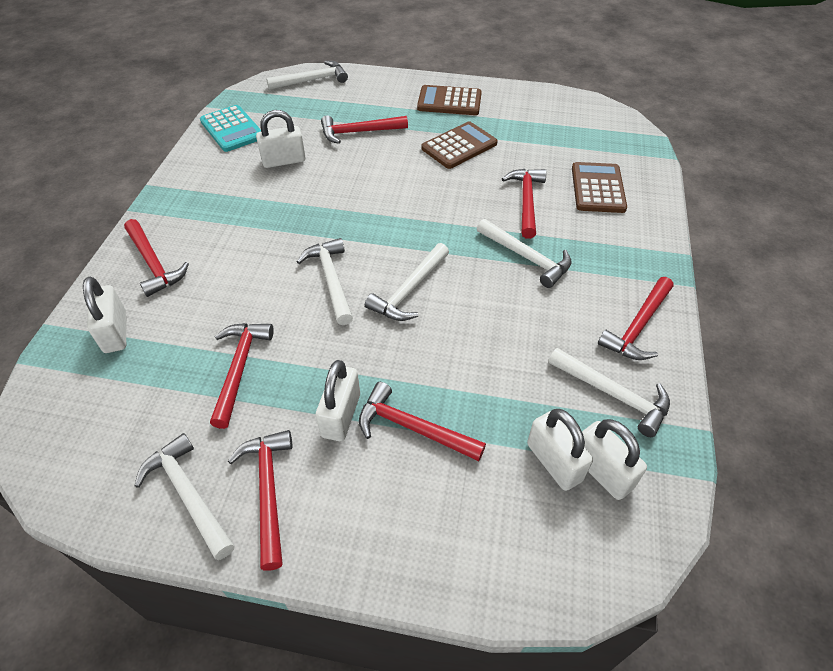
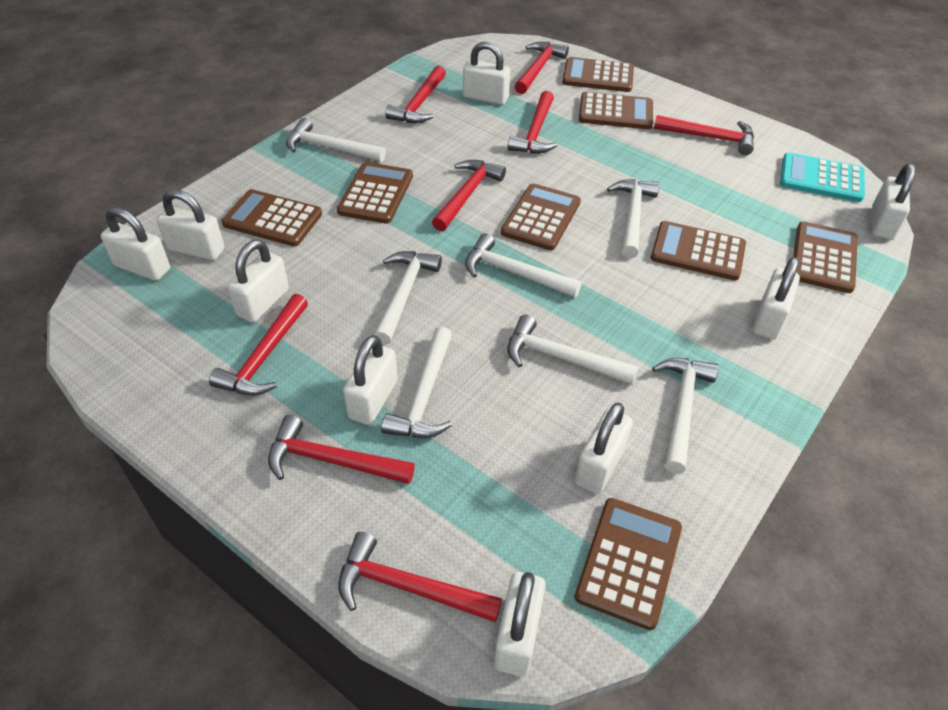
brown calculator: 3 -> 8
red hammer: 7 -> 8
white hammer: 6 -> 7
white padlock: 5 -> 9

